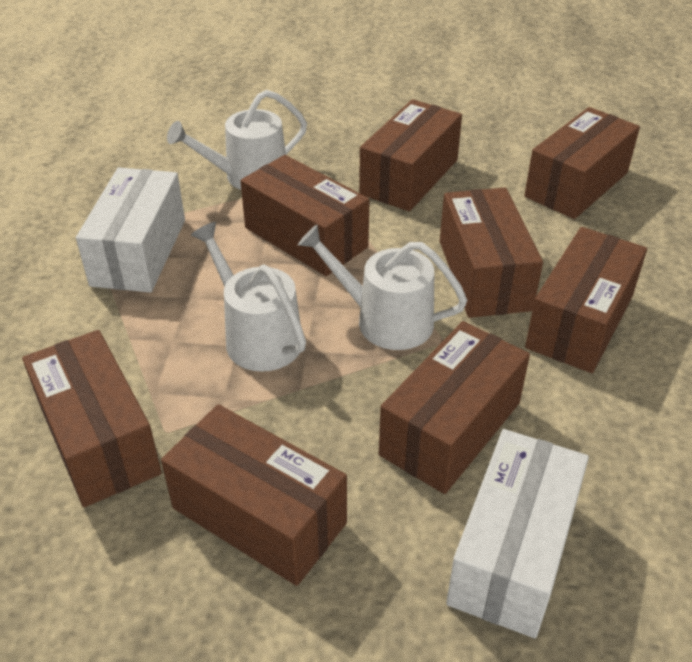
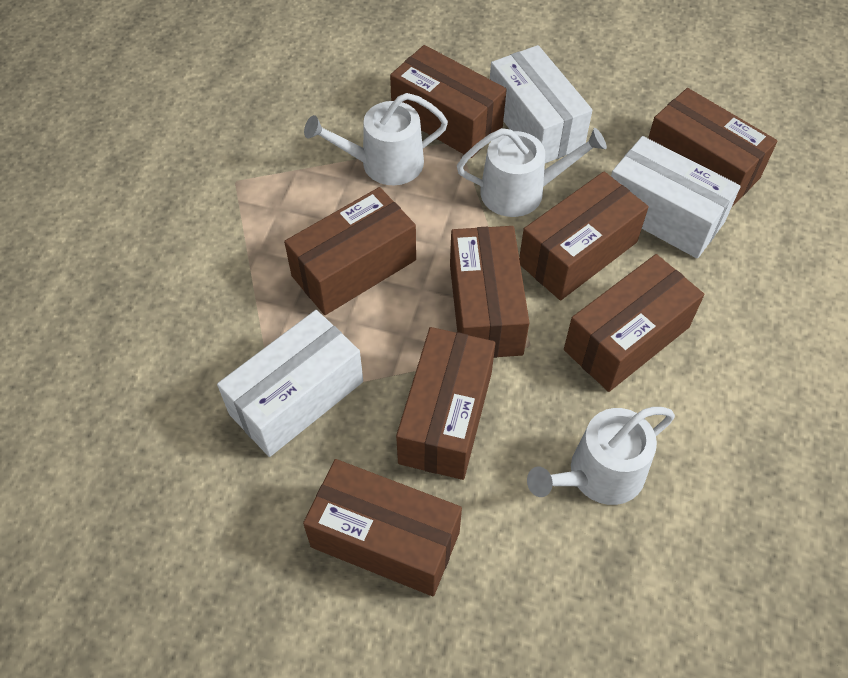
white box: 2 -> 3

